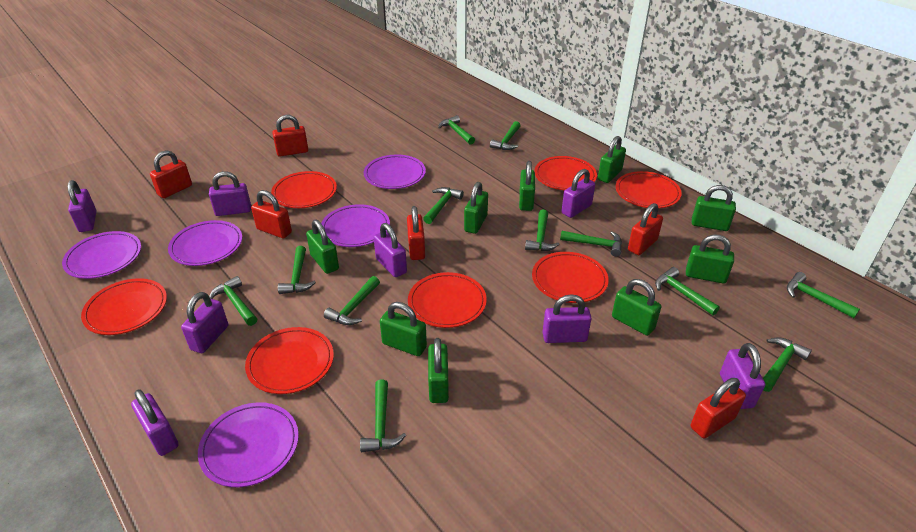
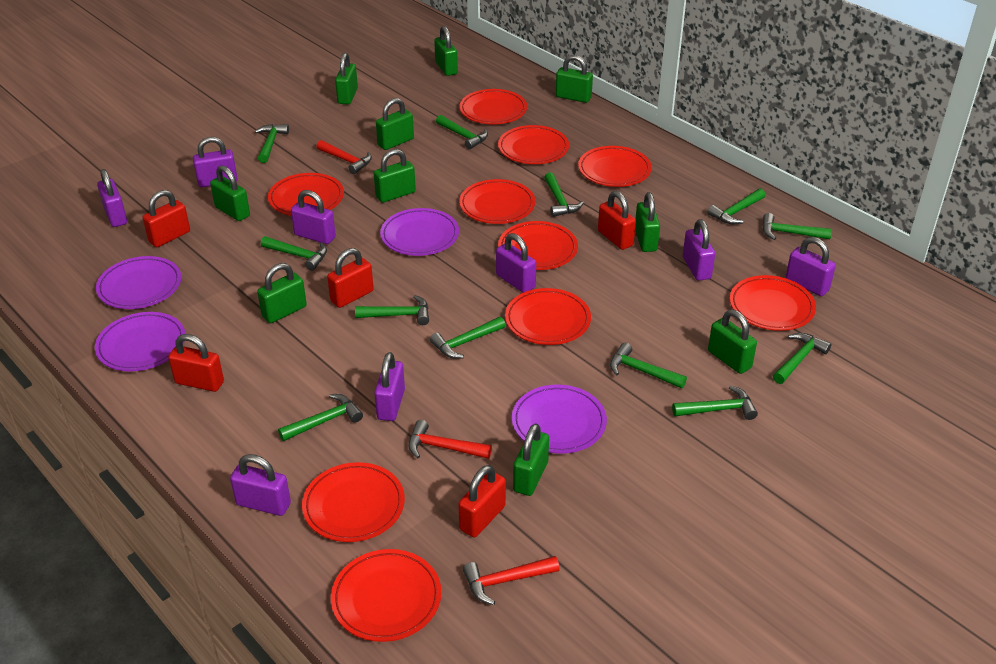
green padlock: 9 -> 10
purple plate: 5 -> 4
red hammer: 0 -> 3
red padlock: 6 -> 5
red plate: 7 -> 10

